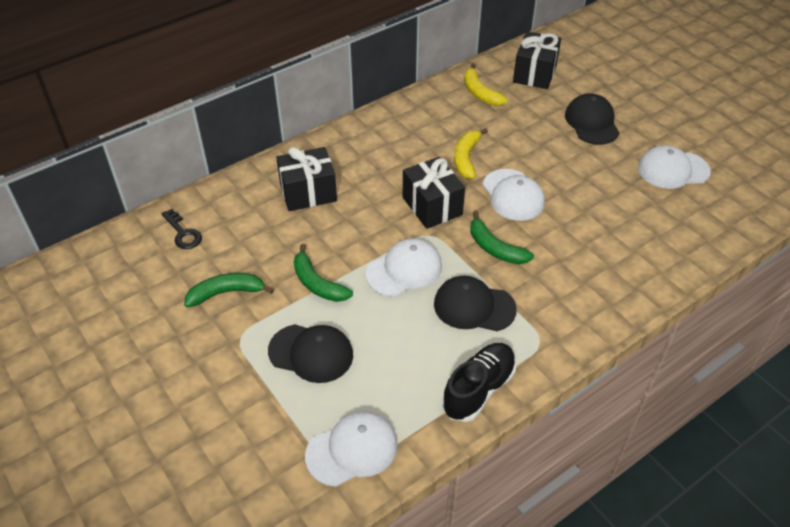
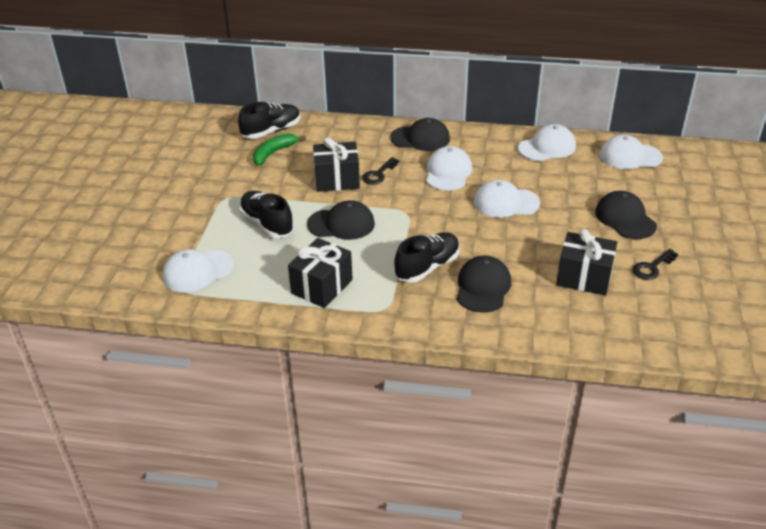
black cap: 3 -> 4
black key: 1 -> 2
black shoe: 1 -> 3
green banana: 3 -> 1
white cap: 4 -> 5
yellow banana: 2 -> 0

